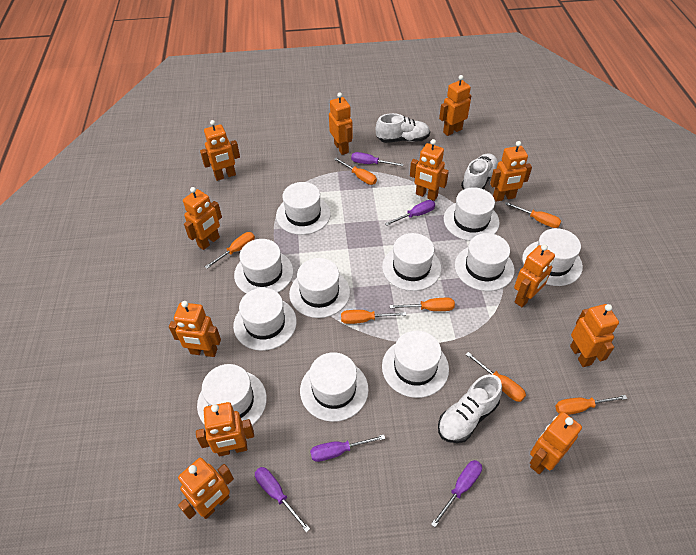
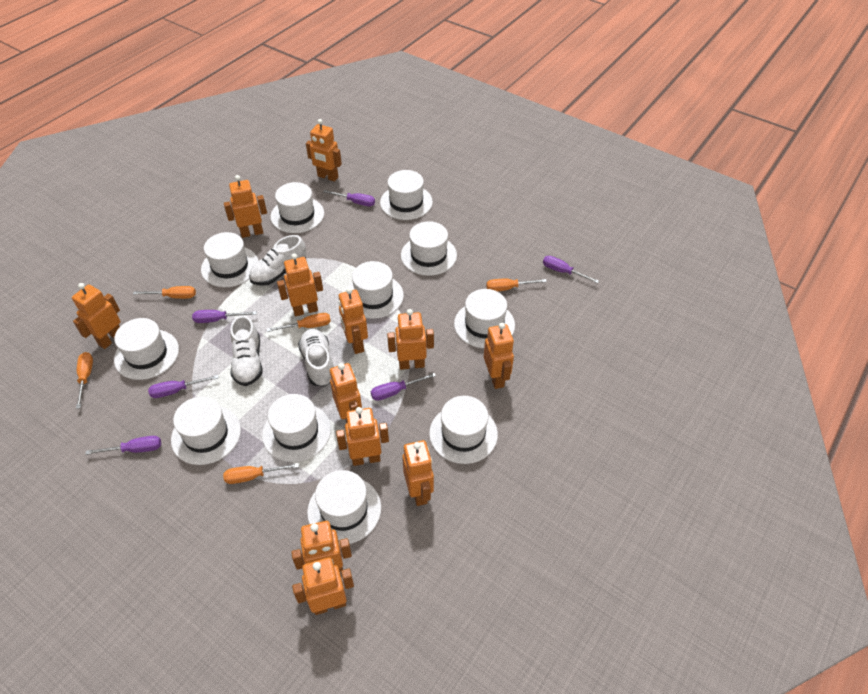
orange screwdriver: 7 -> 5
purple screwdriver: 5 -> 6

